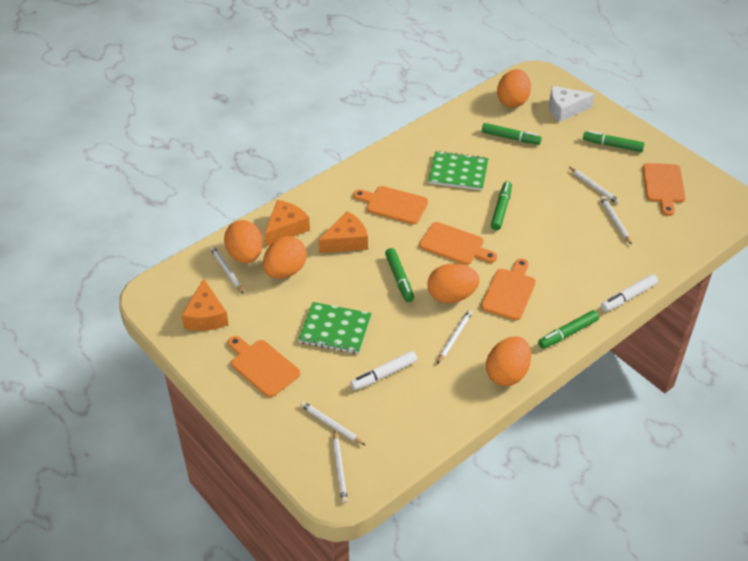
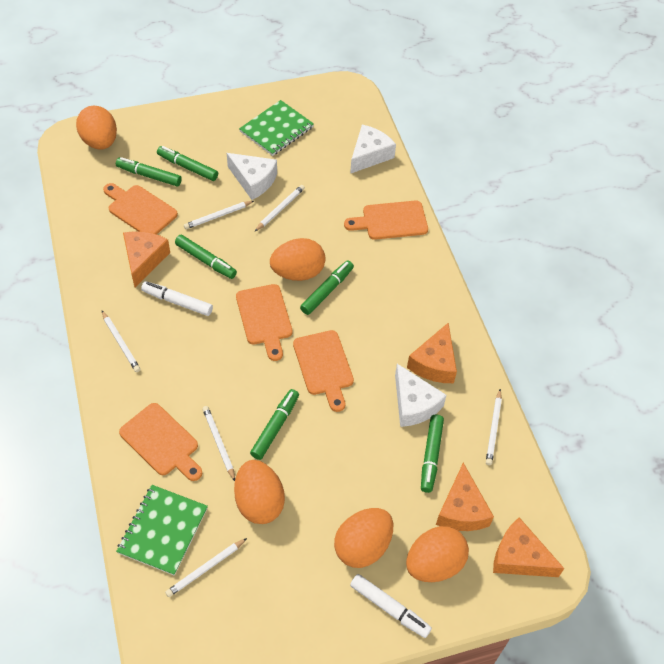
green marker: 5 -> 6
orange cheese: 3 -> 4
white cheese: 1 -> 3

